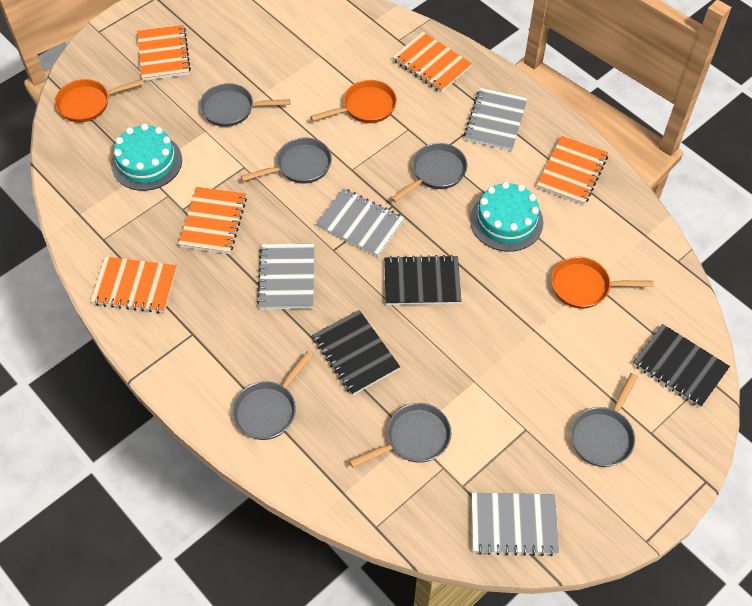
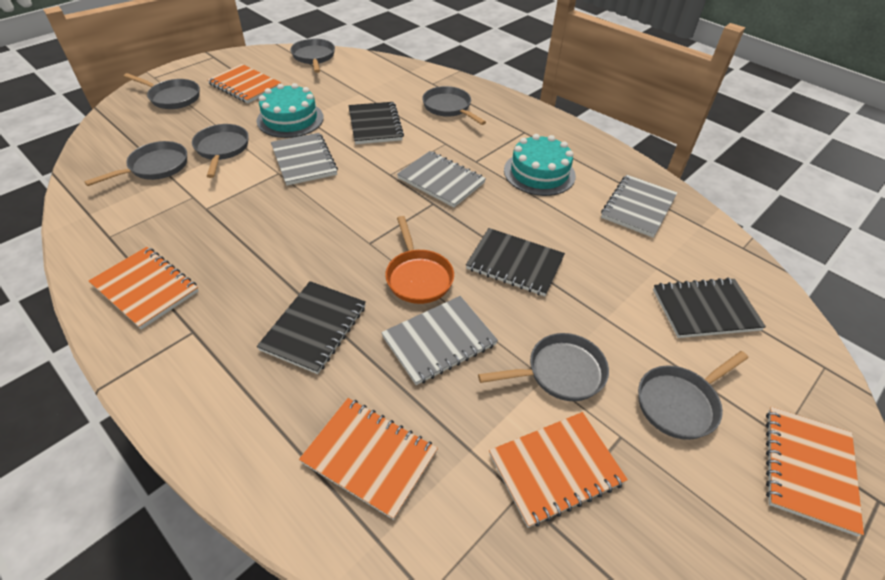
black notebook: 3 -> 4
grey pan: 6 -> 7
orange pan: 3 -> 1

